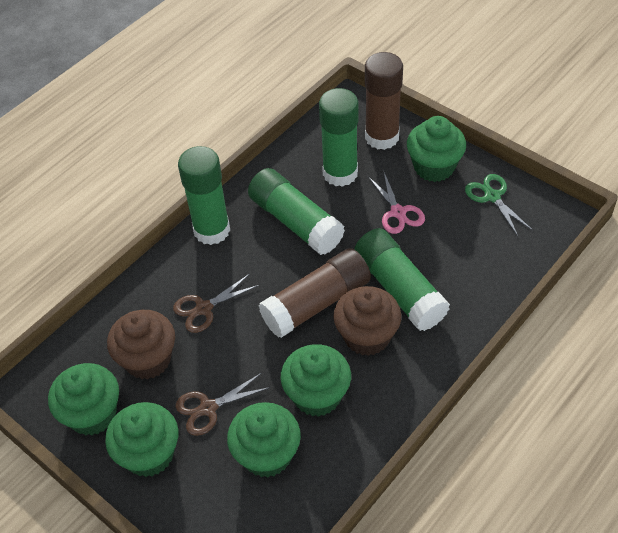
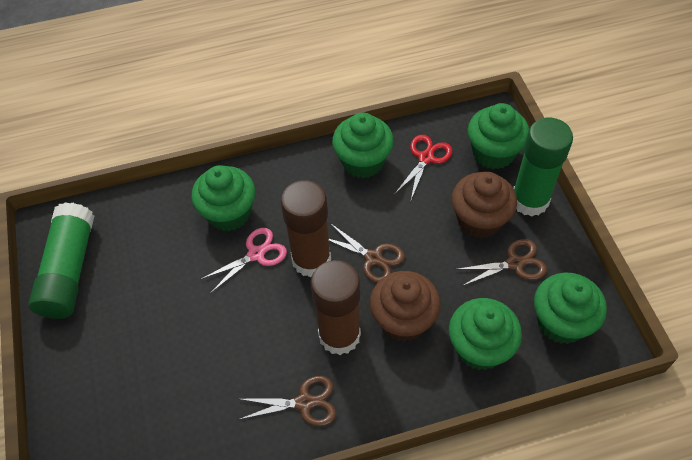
brown scissors: 2 -> 3
green glue stick: 4 -> 2
green scissors: 1 -> 0
red scissors: 0 -> 1

